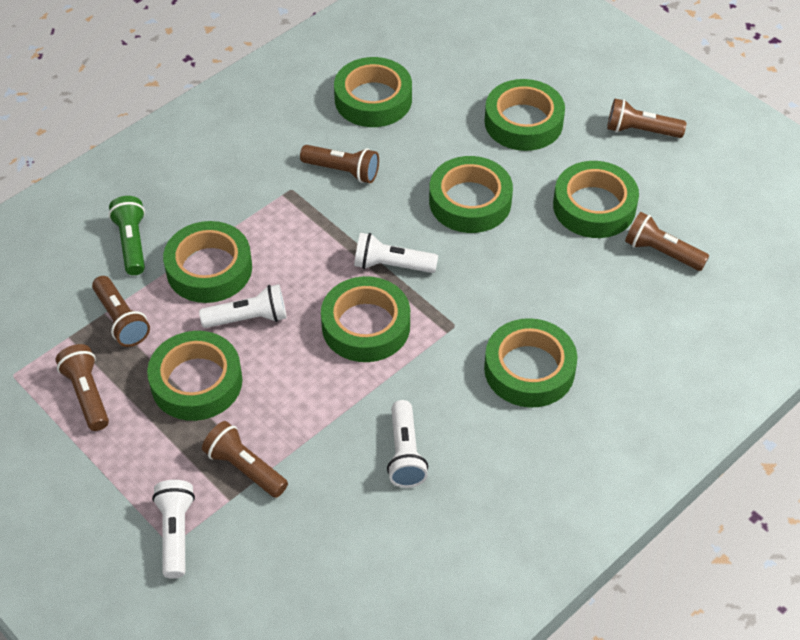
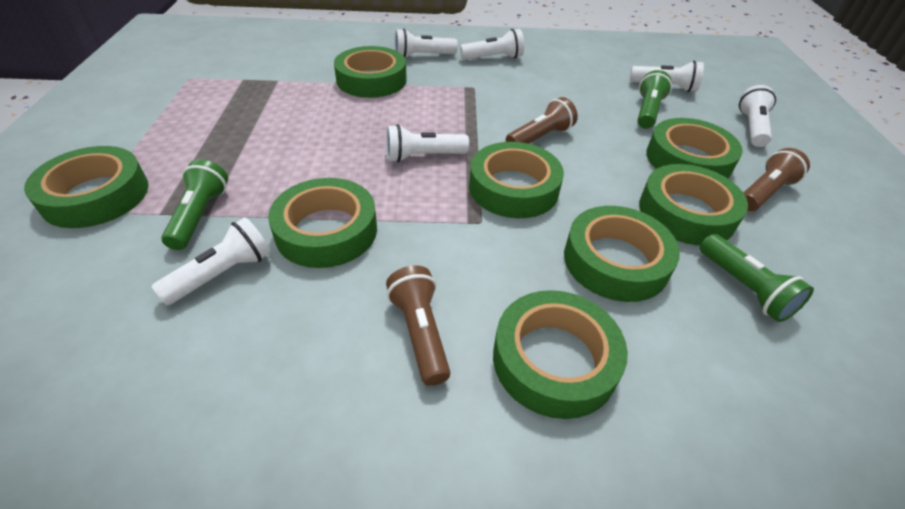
brown flashlight: 6 -> 3
green flashlight: 1 -> 3
white flashlight: 4 -> 6

